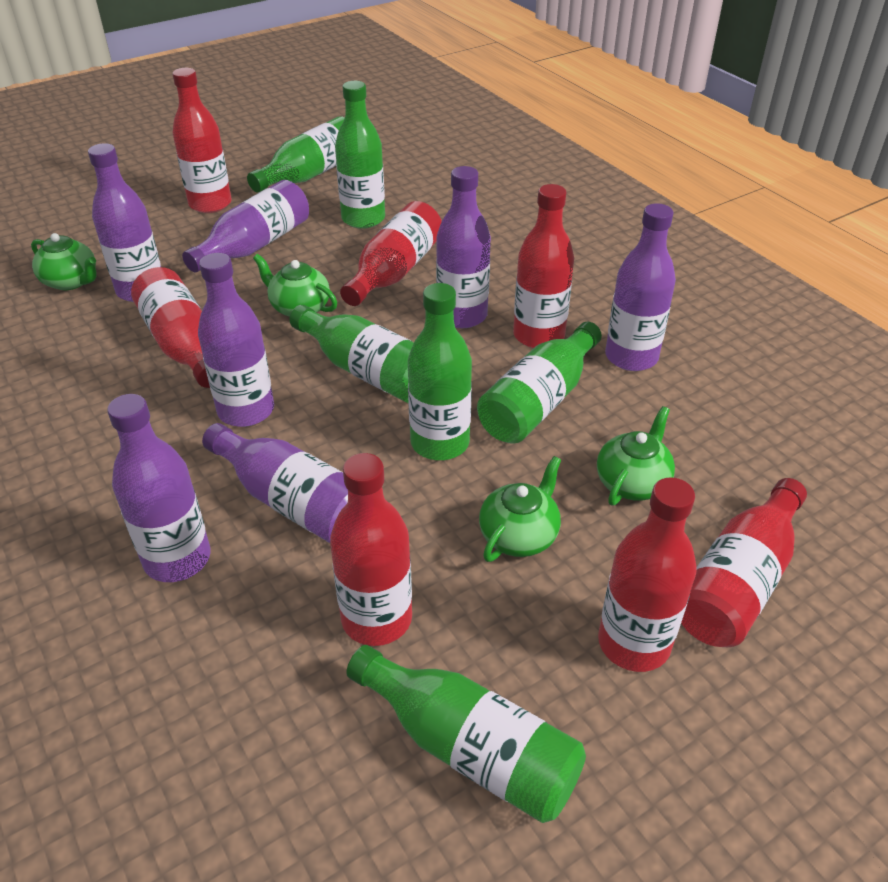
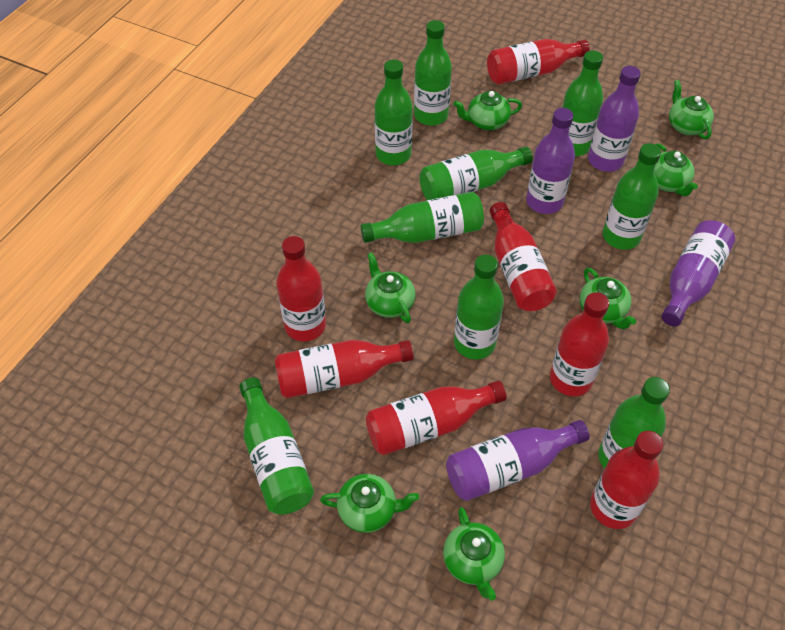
green bottle: 6 -> 9
green teapot: 4 -> 7
purple bottle: 7 -> 4

